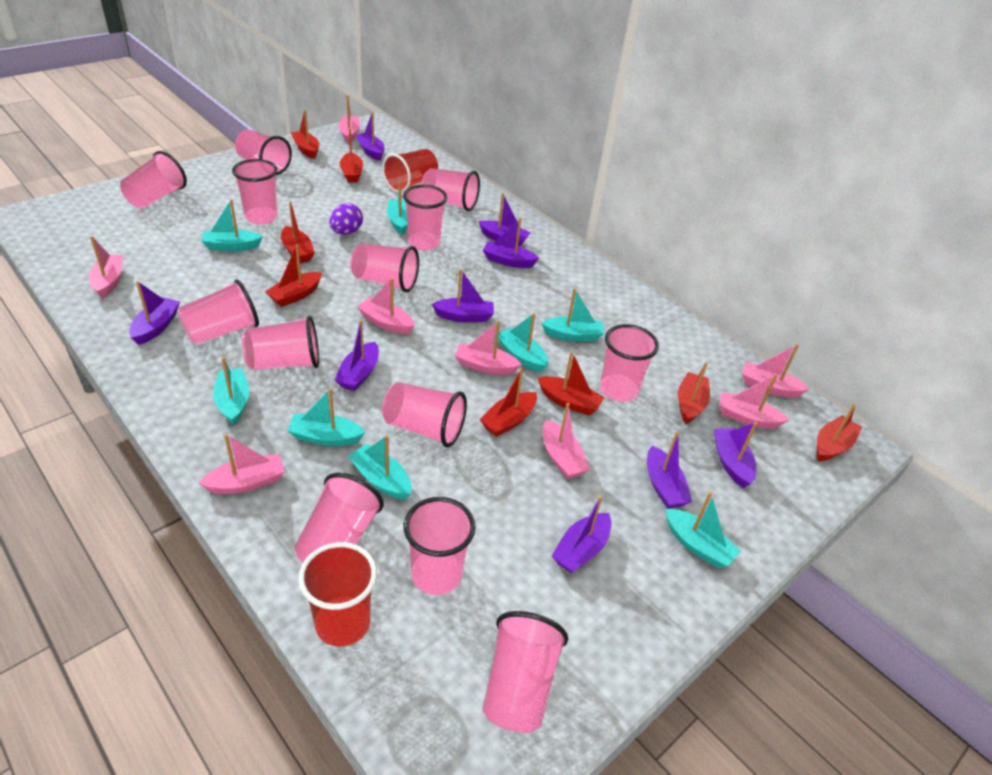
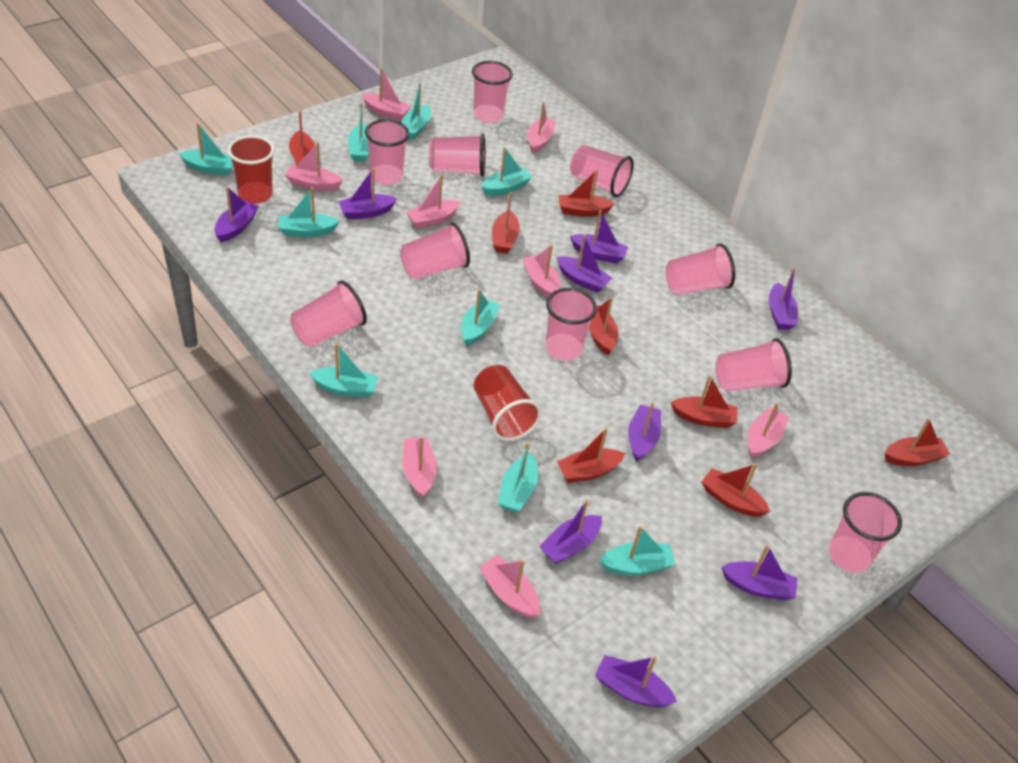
pink cup: 13 -> 10
purple egg: 1 -> 0
turquoise boat: 8 -> 9

